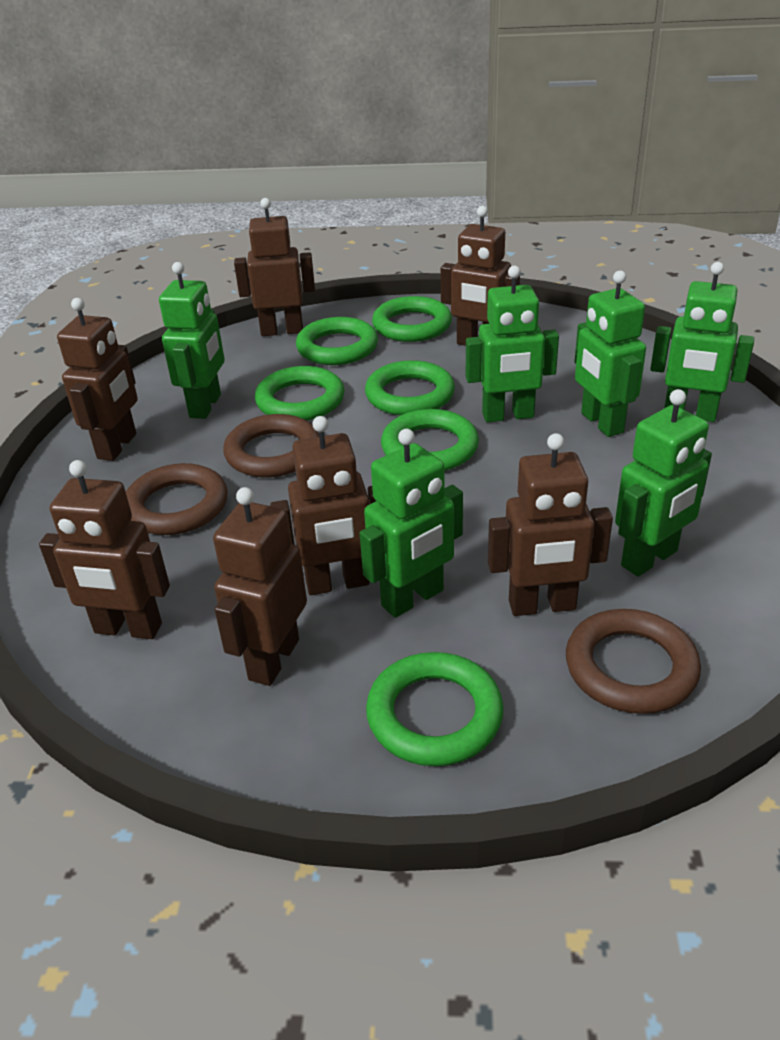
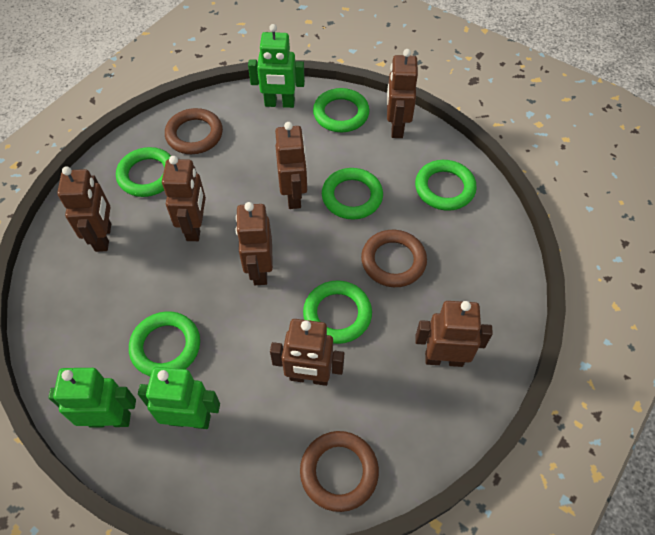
green robot: 6 -> 3

